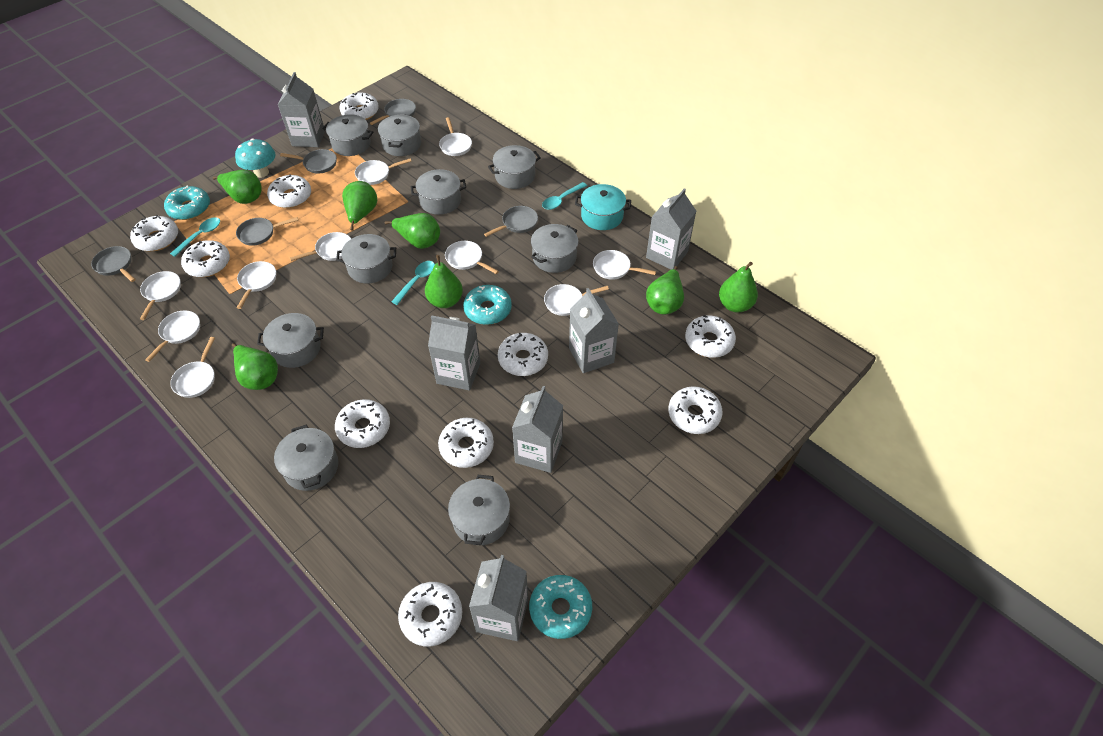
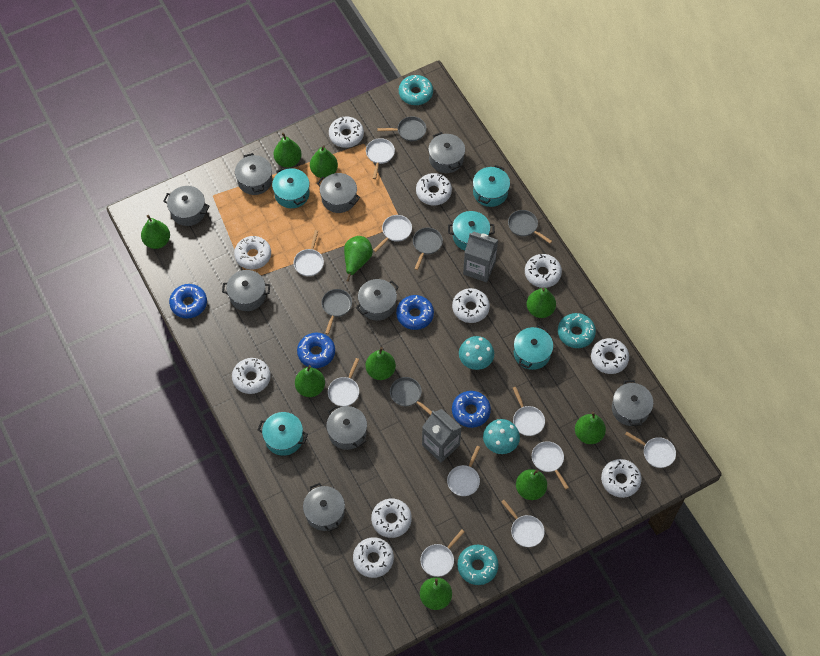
blue donut: 0 -> 4
green pear: 7 -> 10
grey carton: 6 -> 2
turquoise mushroom: 1 -> 2
turquoise pot: 1 -> 5
turquoise spoon: 3 -> 0

